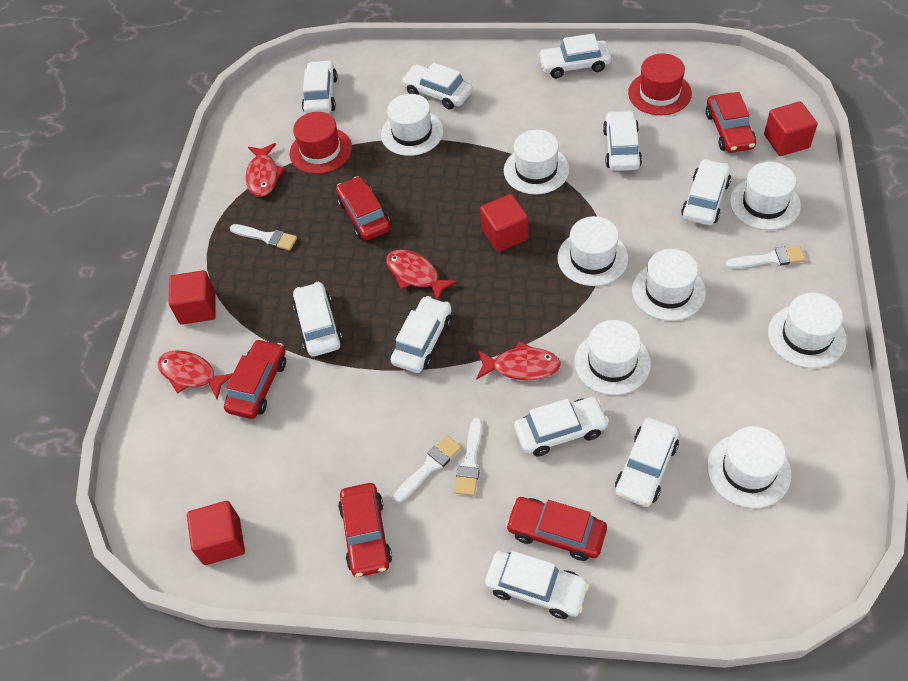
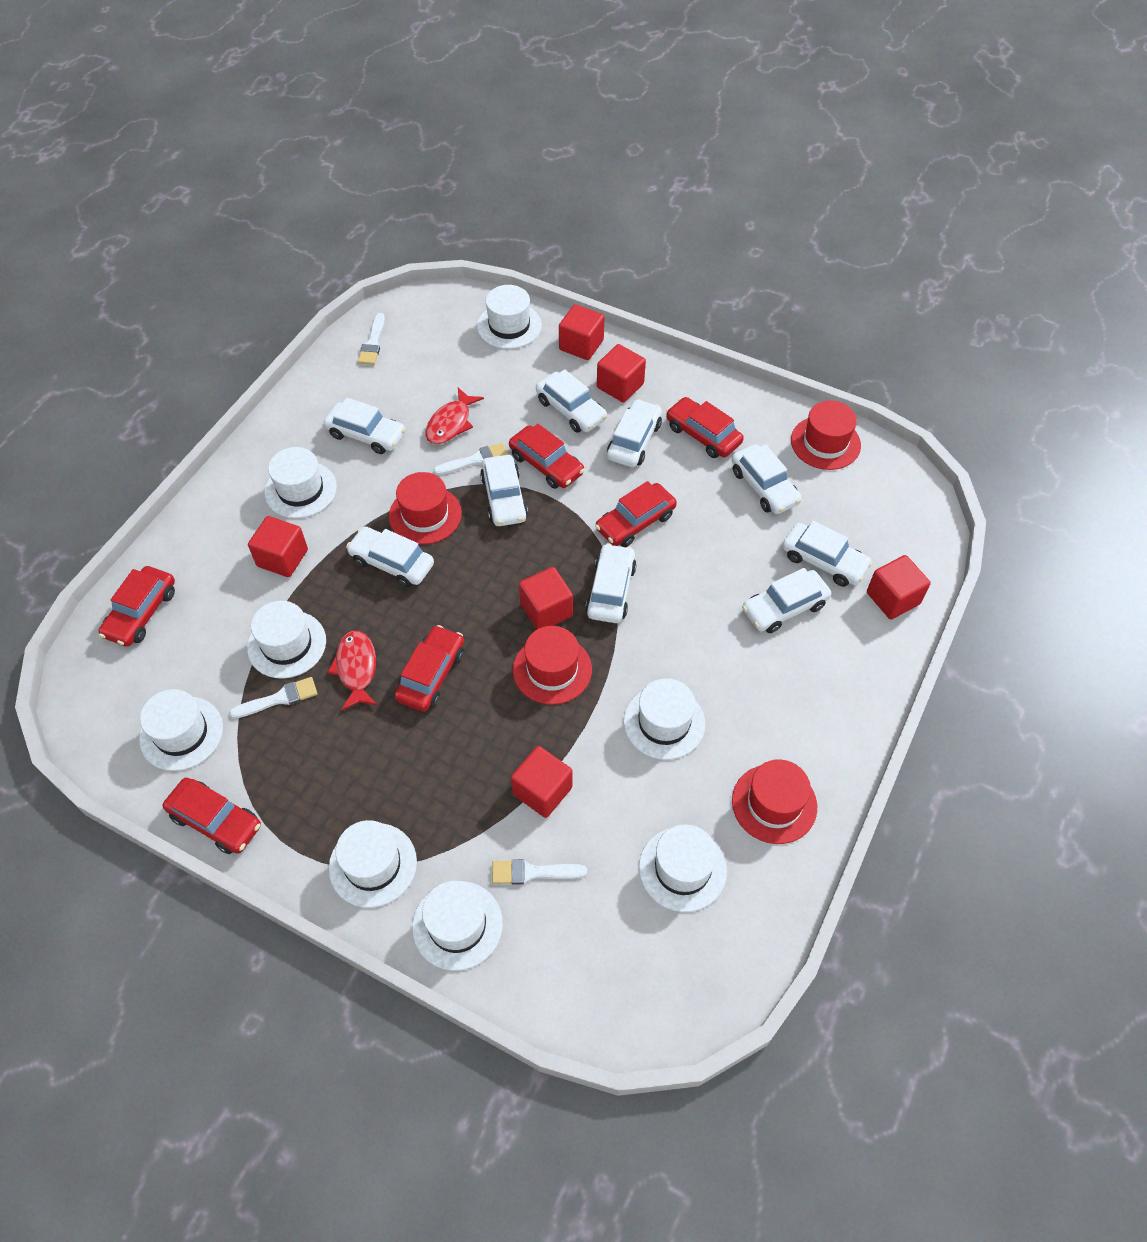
red car: 5 -> 6
red cube: 4 -> 6
red fish: 4 -> 2
red hat: 2 -> 4
white car: 10 -> 9

